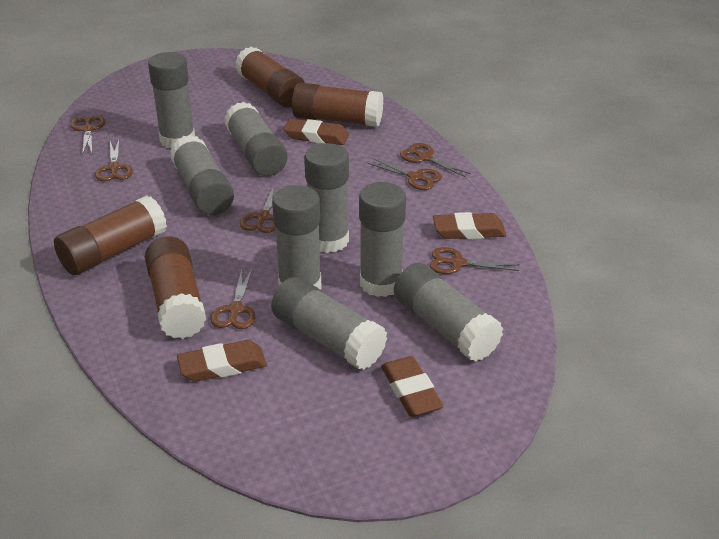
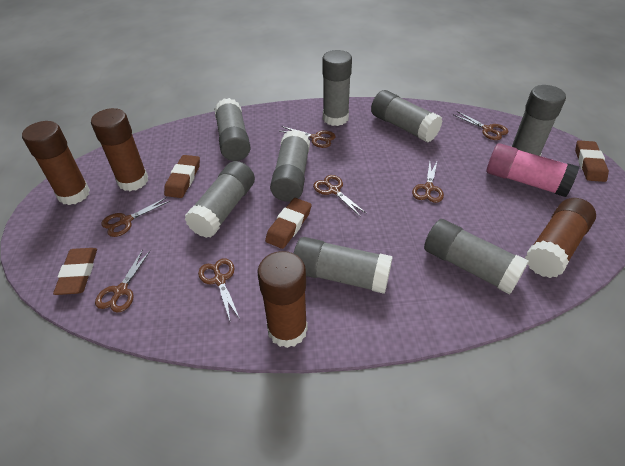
pink glue stick: 0 -> 1

